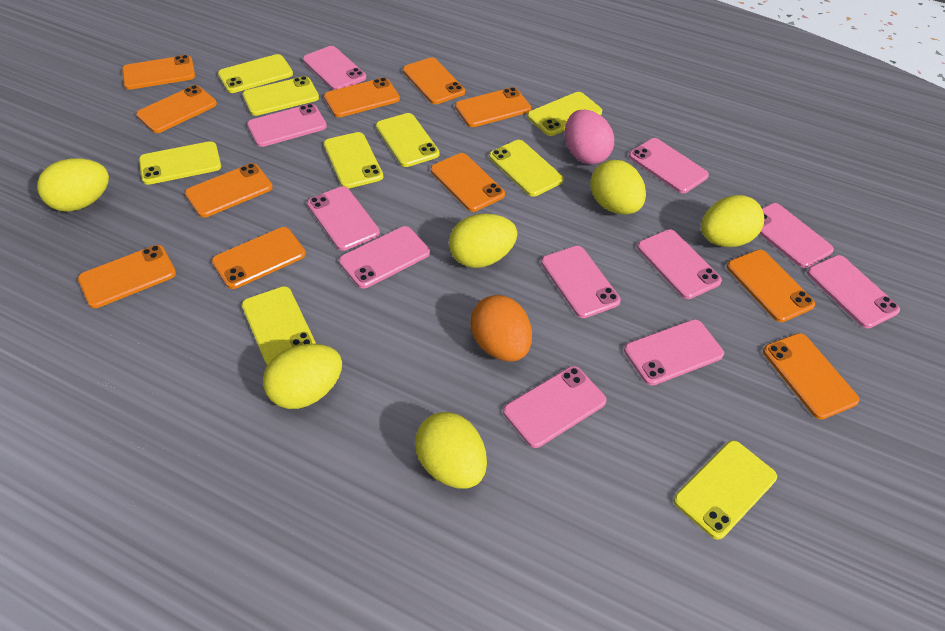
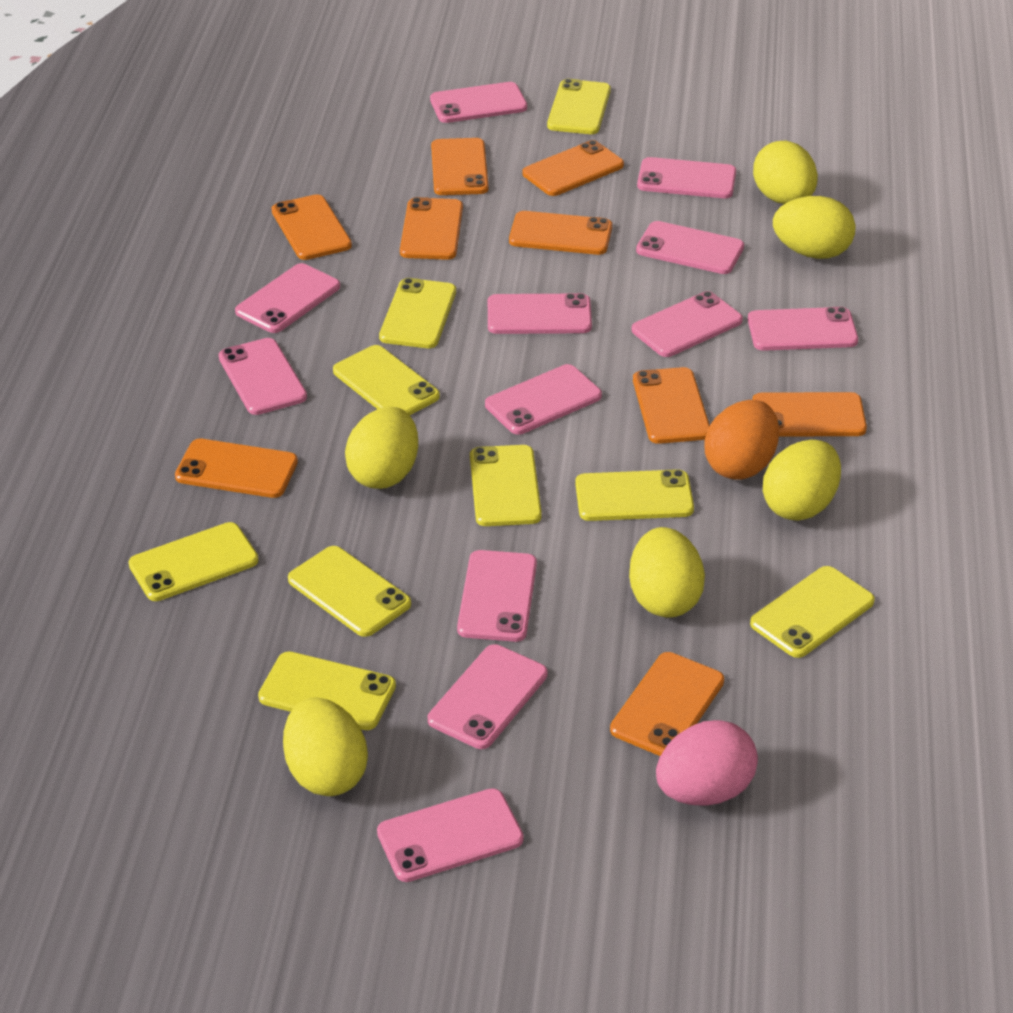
orange phone: 11 -> 9
pink phone: 11 -> 12

